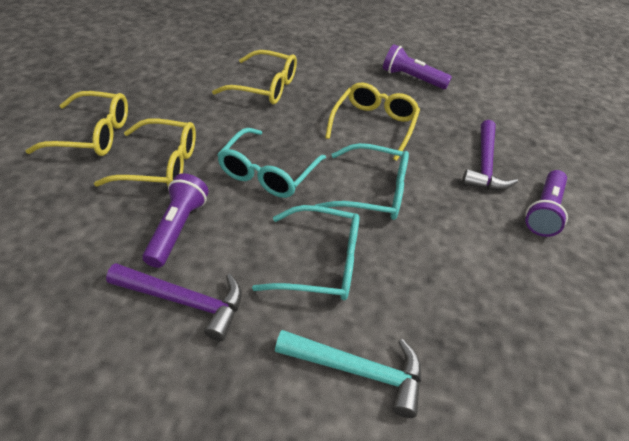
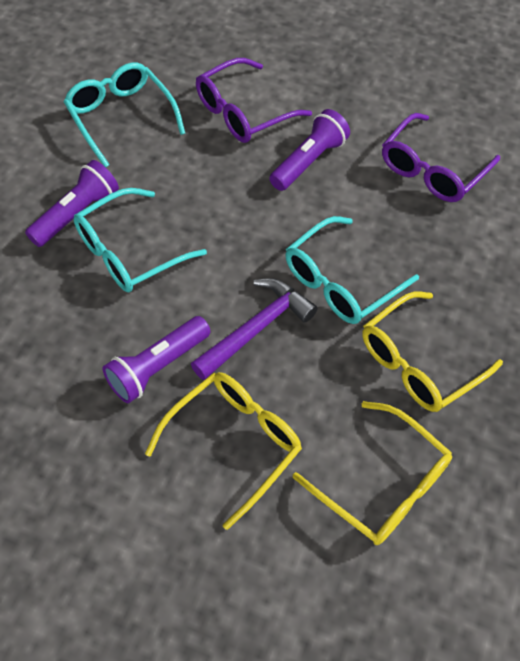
purple glasses: 0 -> 2
purple hammer: 2 -> 1
turquoise hammer: 1 -> 0
yellow glasses: 4 -> 3

